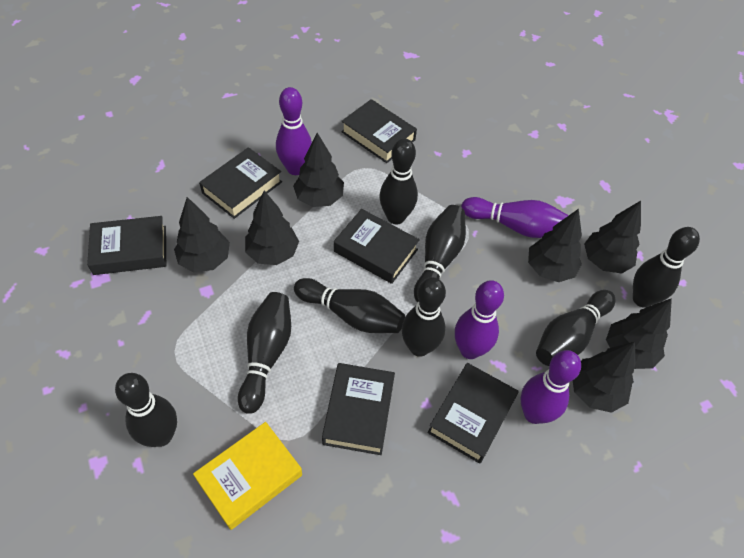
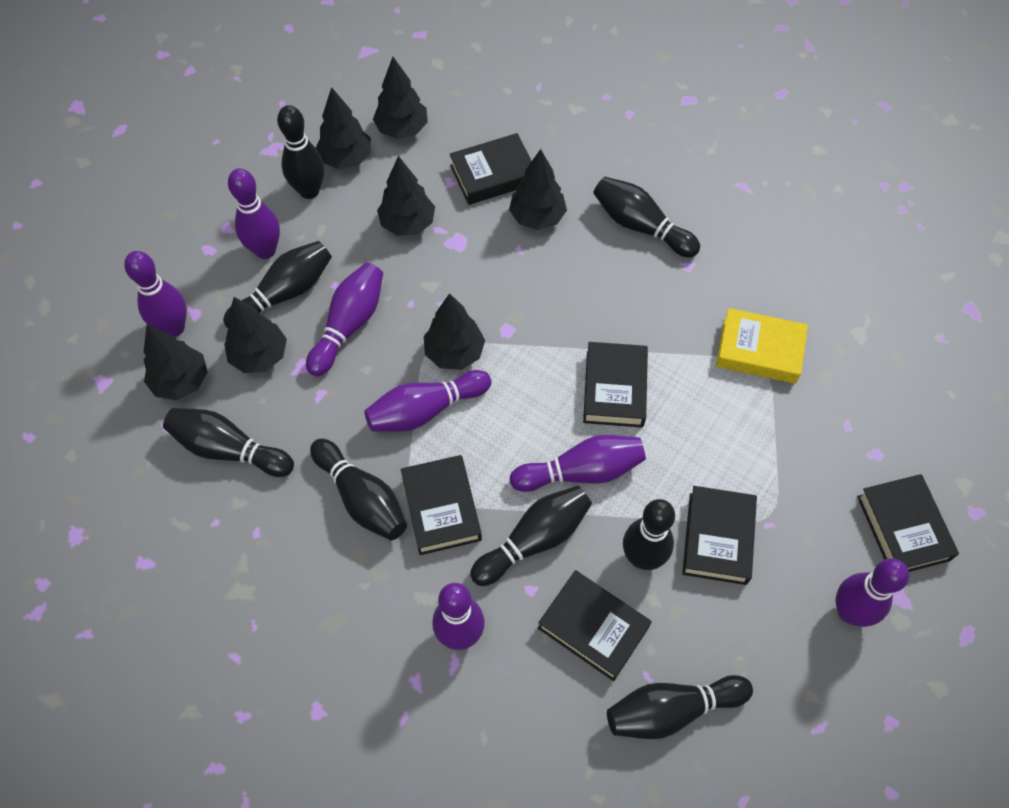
purple bowling pin: 4 -> 7

